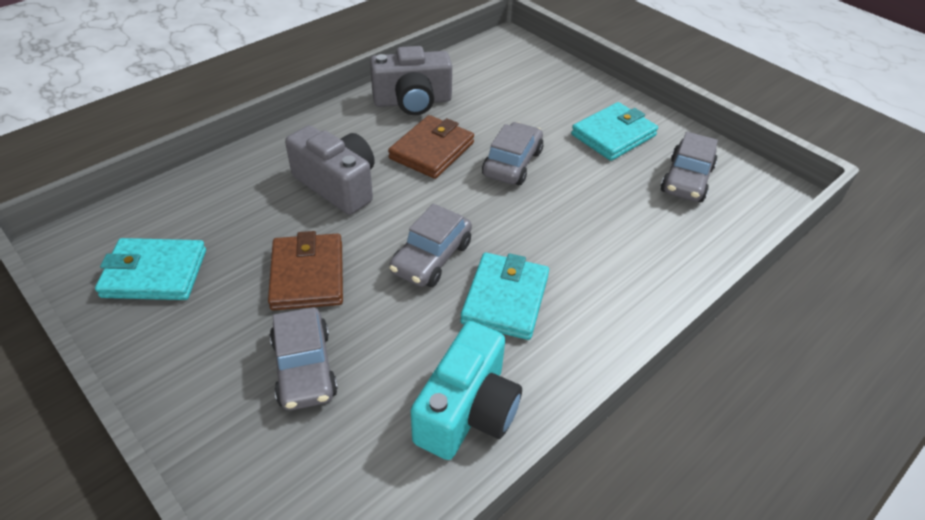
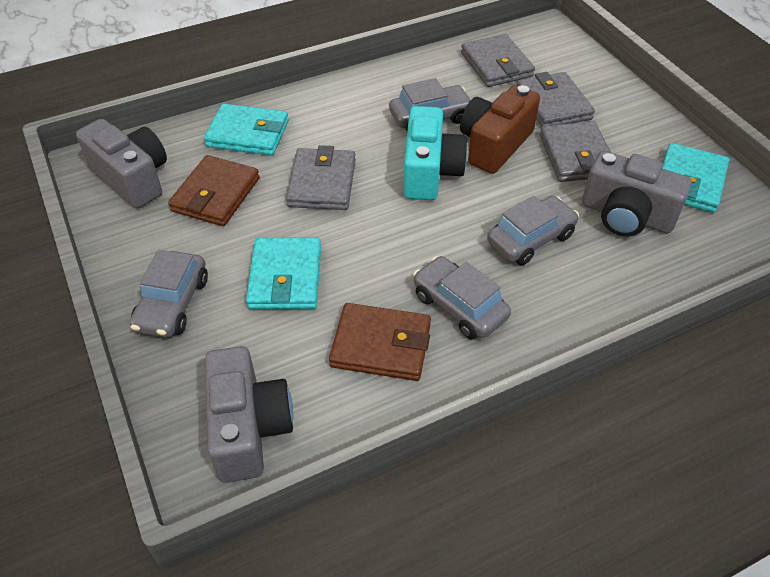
brown camera: 0 -> 1
grey camera: 2 -> 3
grey wallet: 0 -> 4

